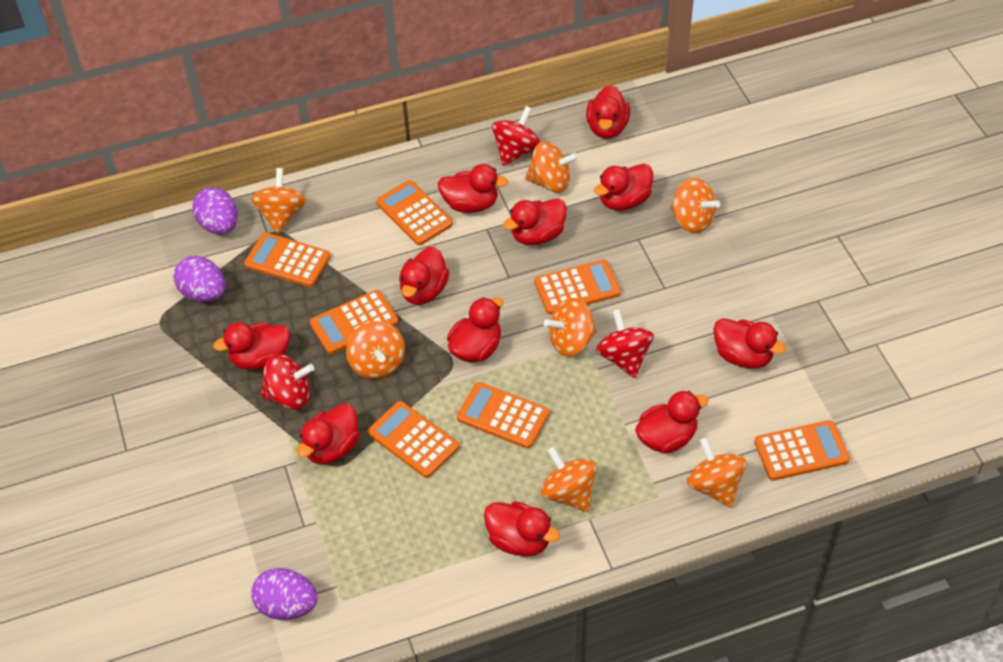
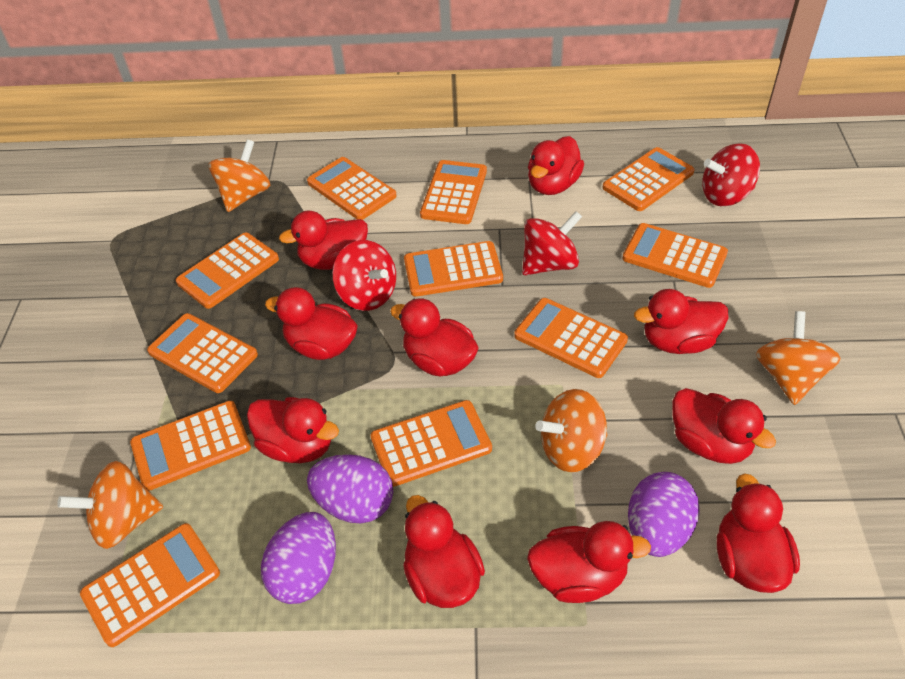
orange calculator: 7 -> 11
orange spinning top: 7 -> 4
red duck: 11 -> 10

